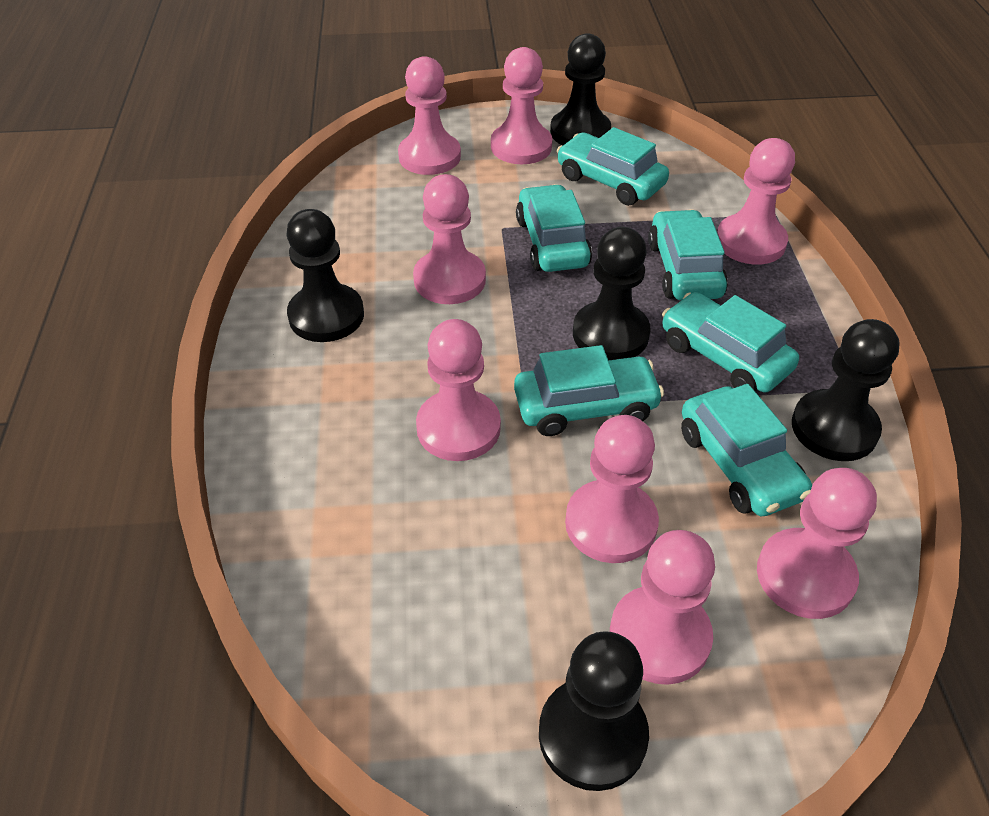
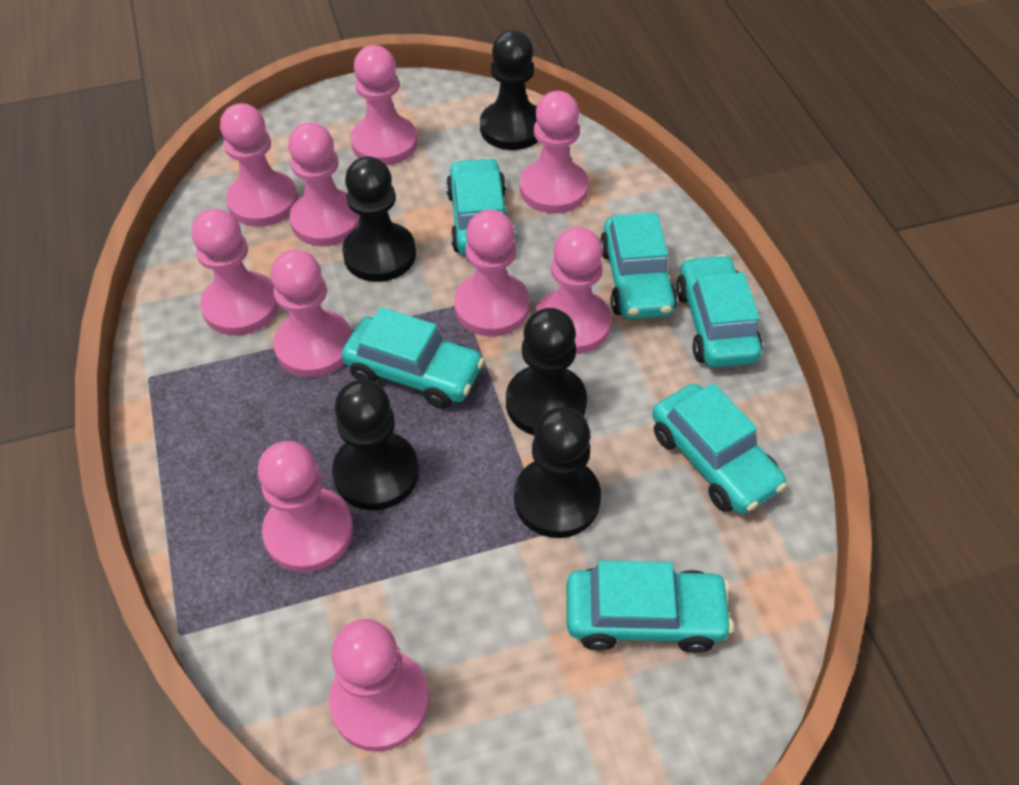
pink pawn: 8 -> 10

